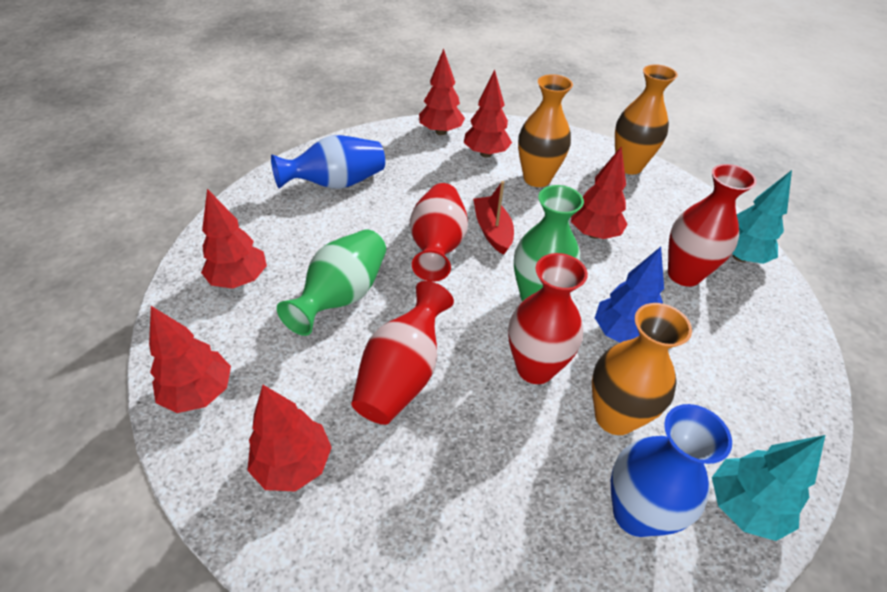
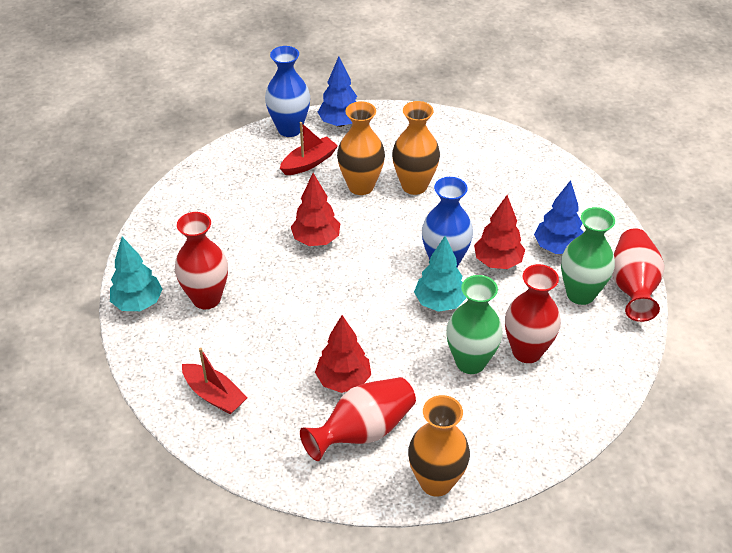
blue tree: 1 -> 2
red boat: 1 -> 2
red tree: 6 -> 3

